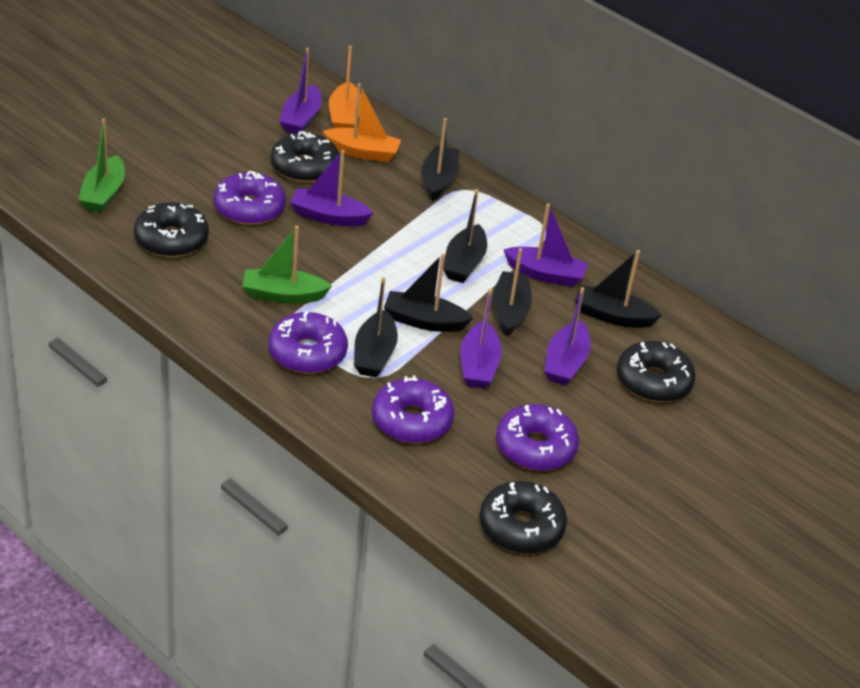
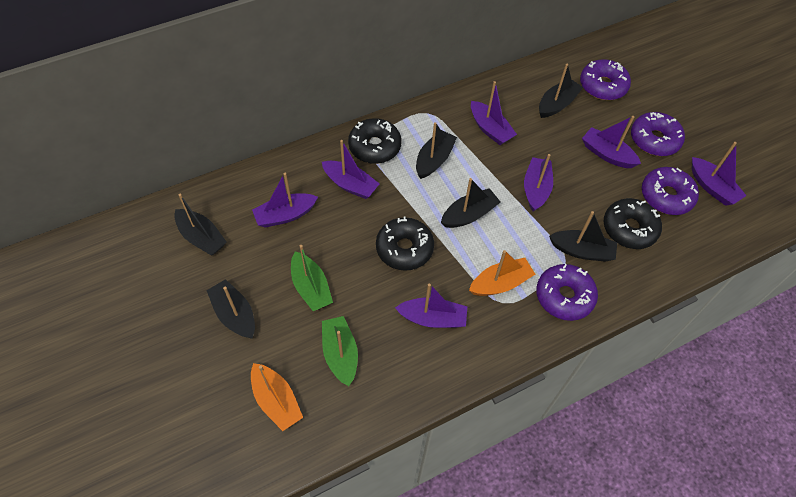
black donut: 4 -> 3
purple boat: 5 -> 7

